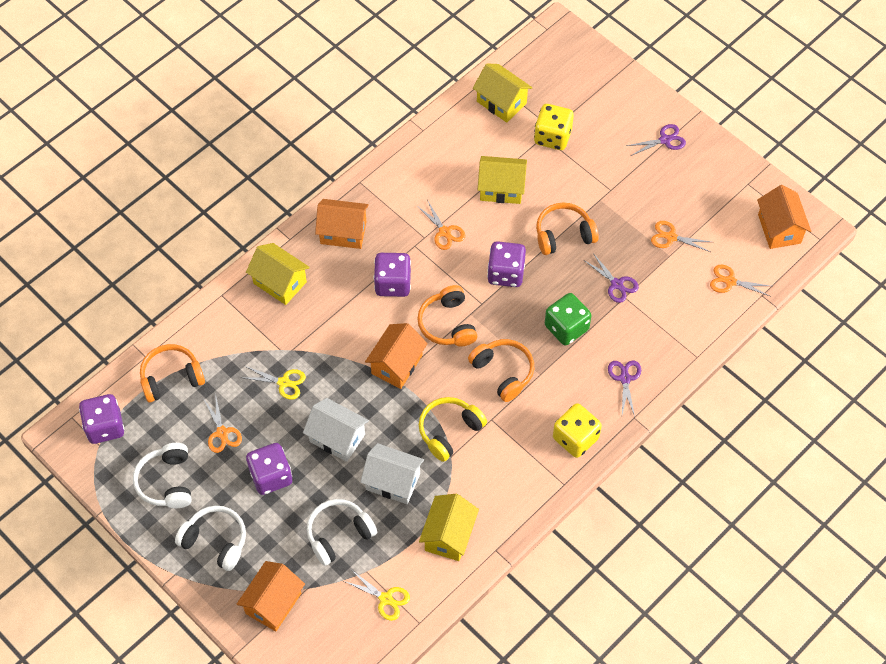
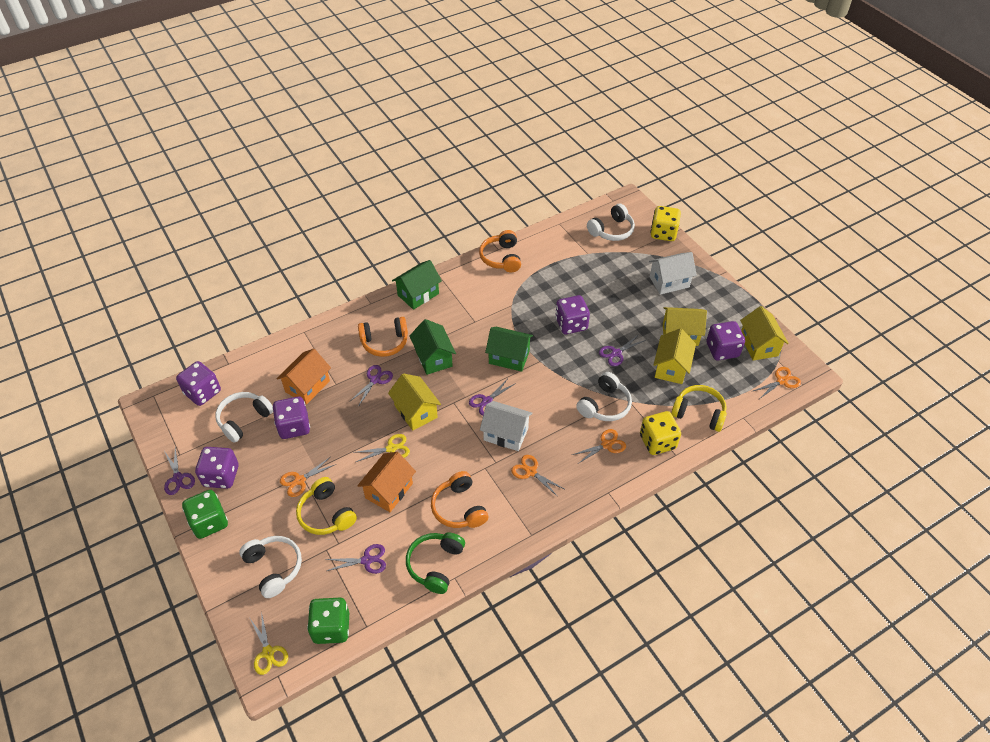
green dice: 1 -> 2
green headphones: 0 -> 1
green house: 0 -> 3
orange headphones: 4 -> 3
orange house: 4 -> 2
purple dice: 4 -> 5
purple scissors: 3 -> 5
white headphones: 3 -> 4
yellow headphones: 1 -> 2

